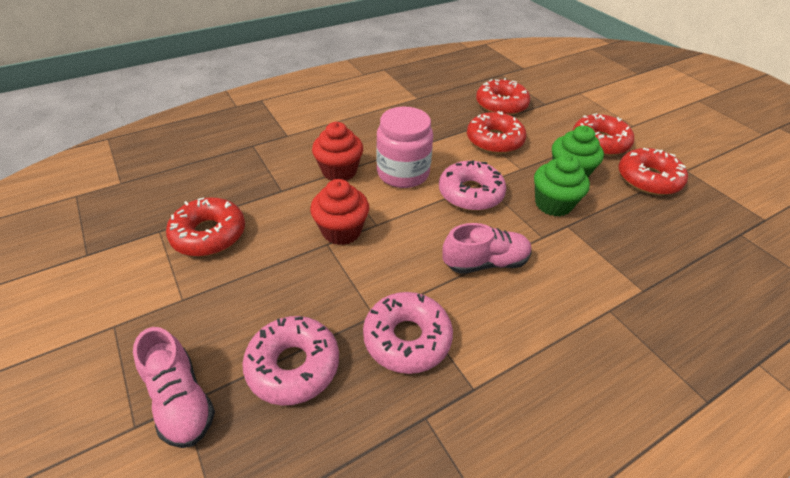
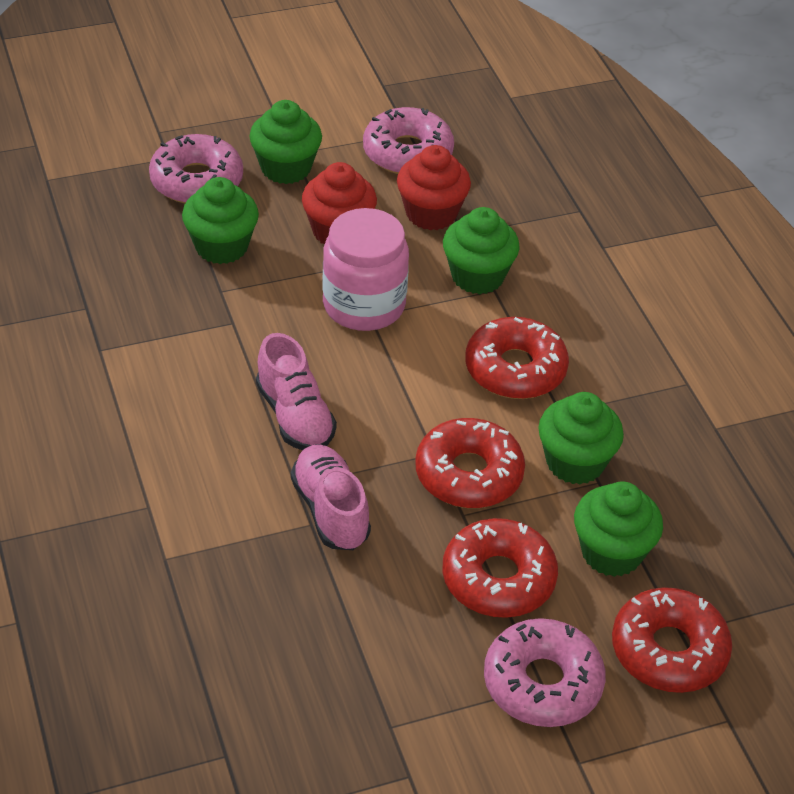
green cupcake: 2 -> 5
red donut: 5 -> 4

